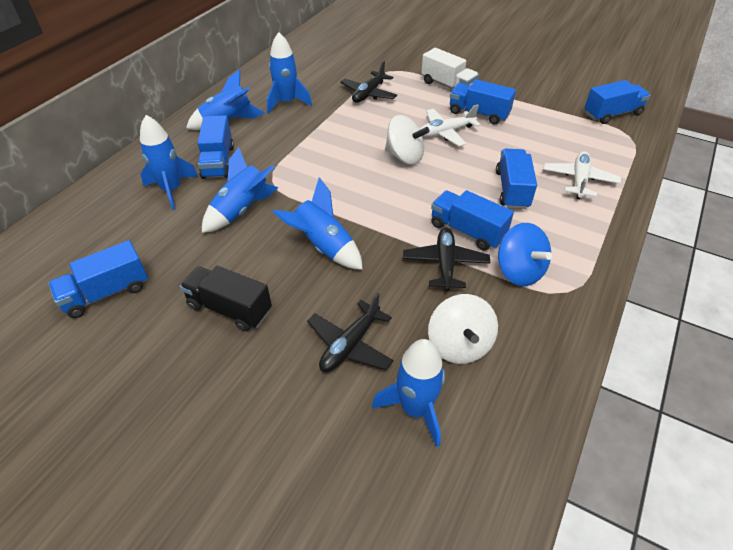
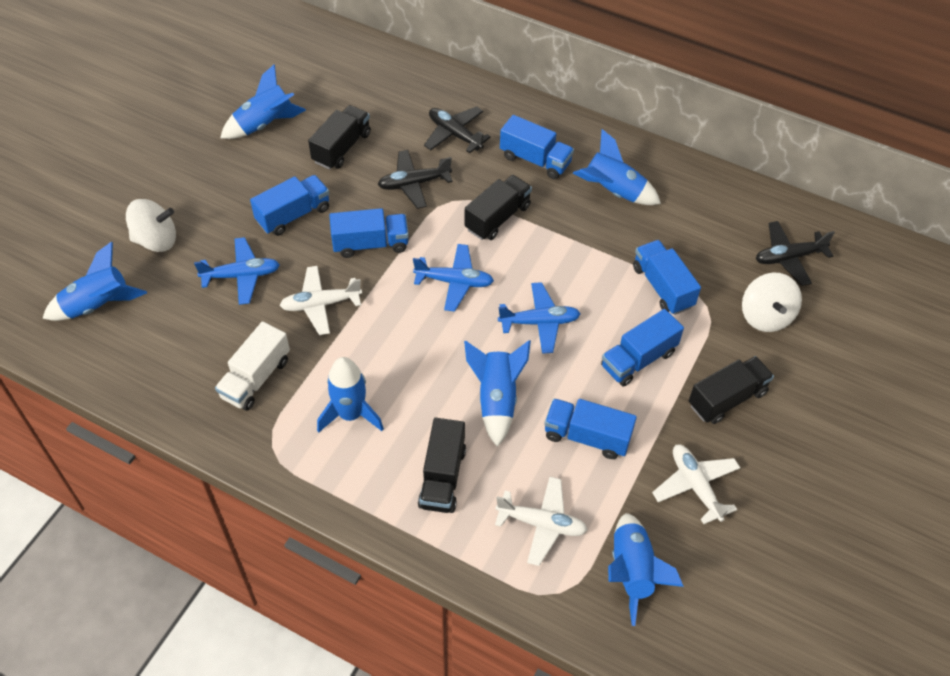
black truck: 1 -> 4
blue plane: 0 -> 3
blue spinning top: 1 -> 0
white plane: 2 -> 3

